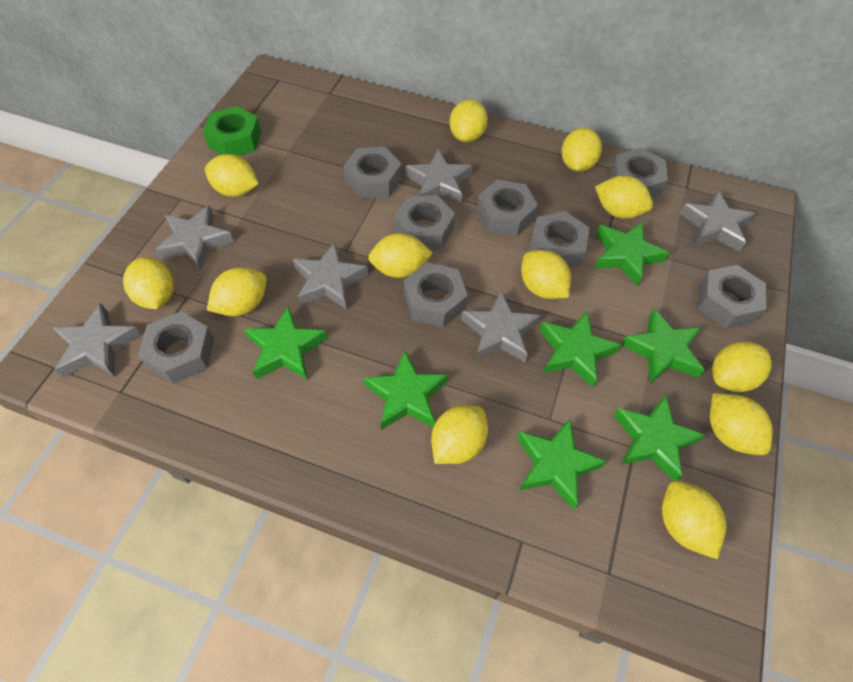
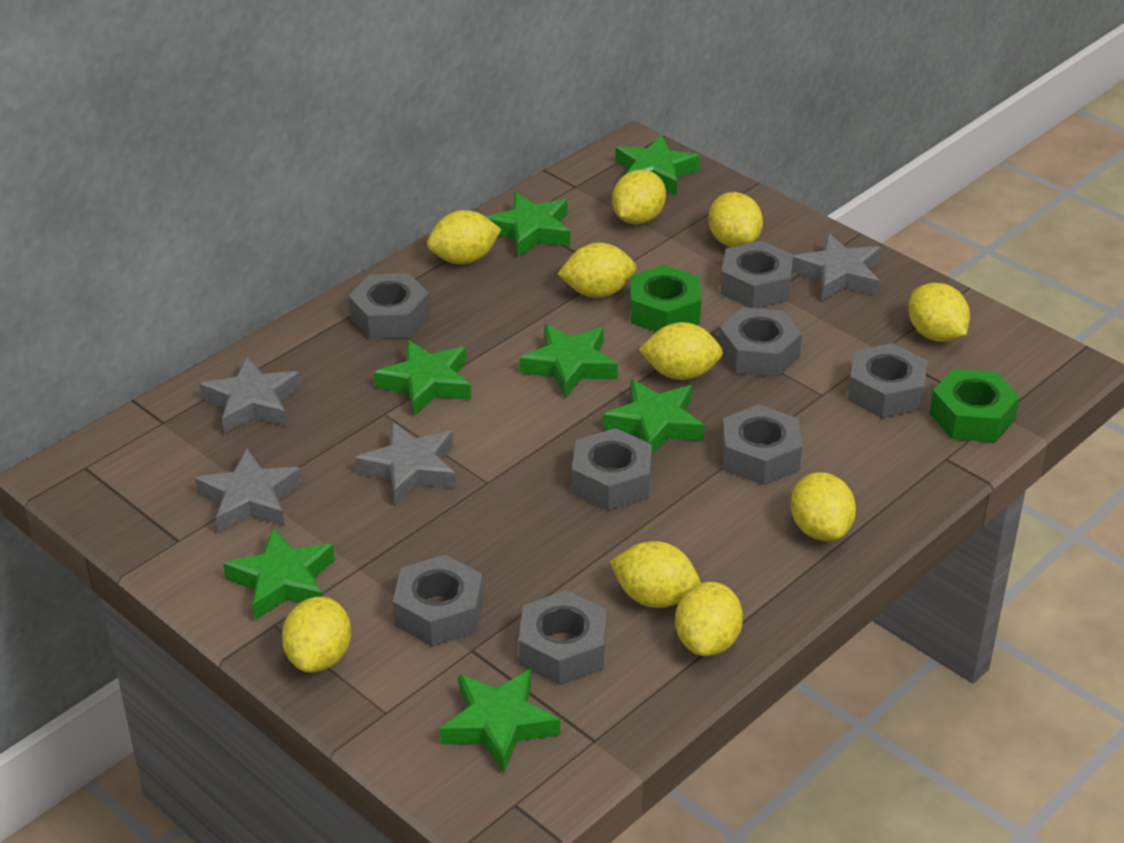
green nut: 1 -> 2
grey star: 6 -> 4
yellow lemon: 12 -> 10

